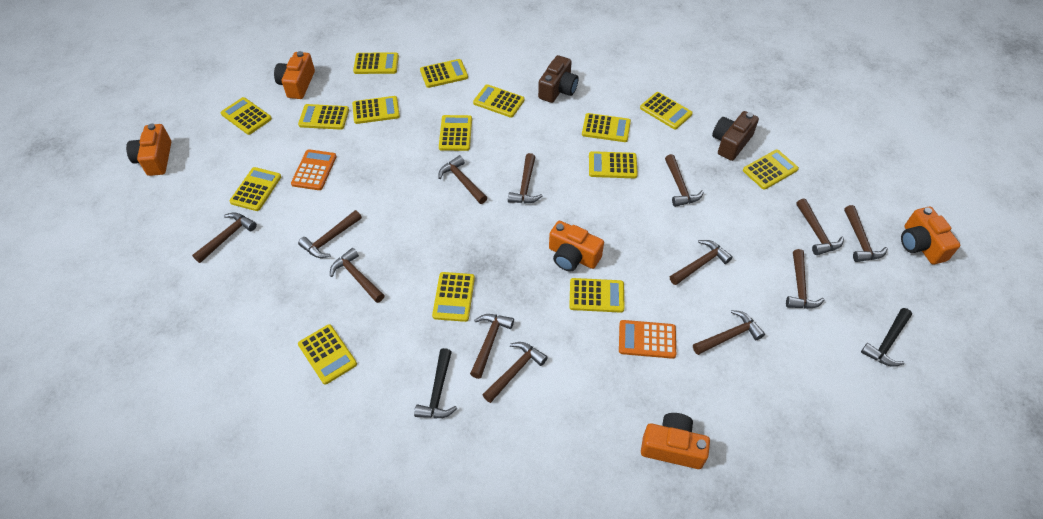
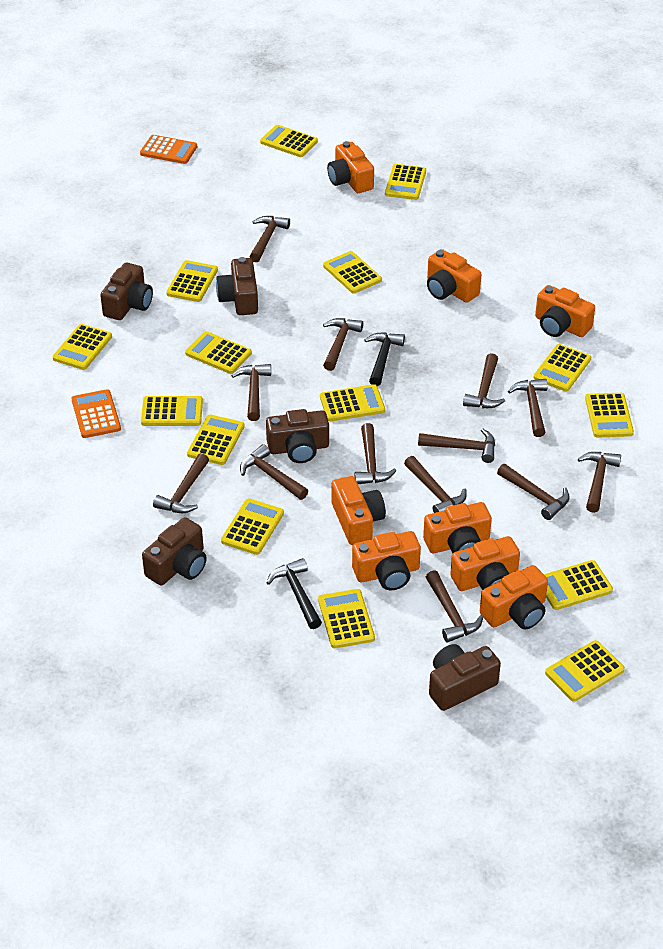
brown camera: 2 -> 5
orange camera: 5 -> 8

